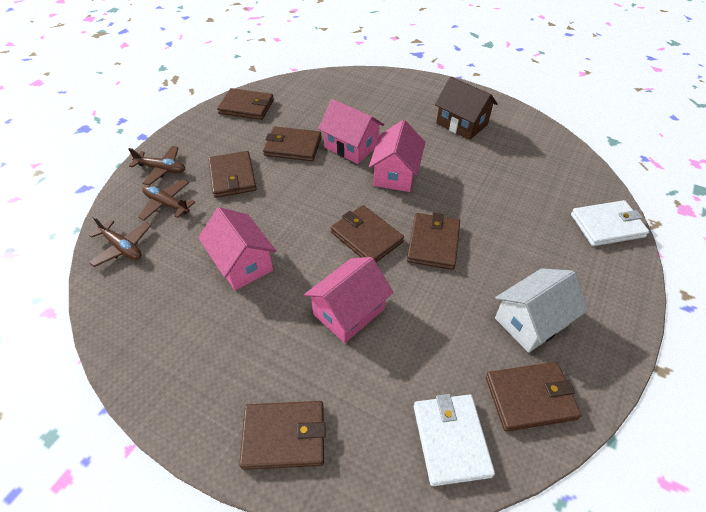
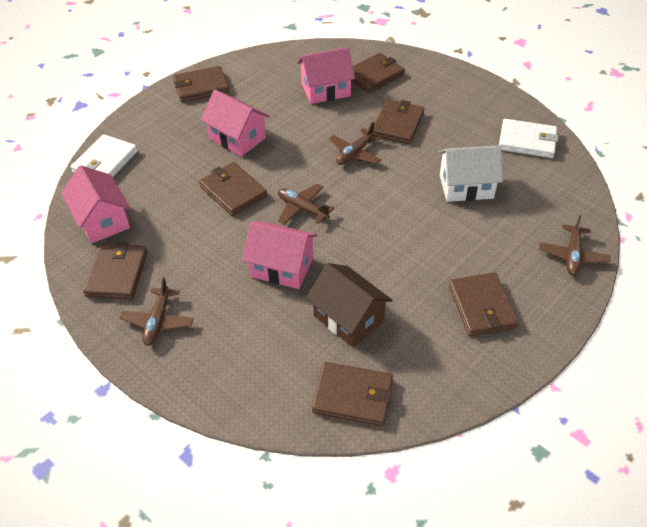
brown plane: 3 -> 4

